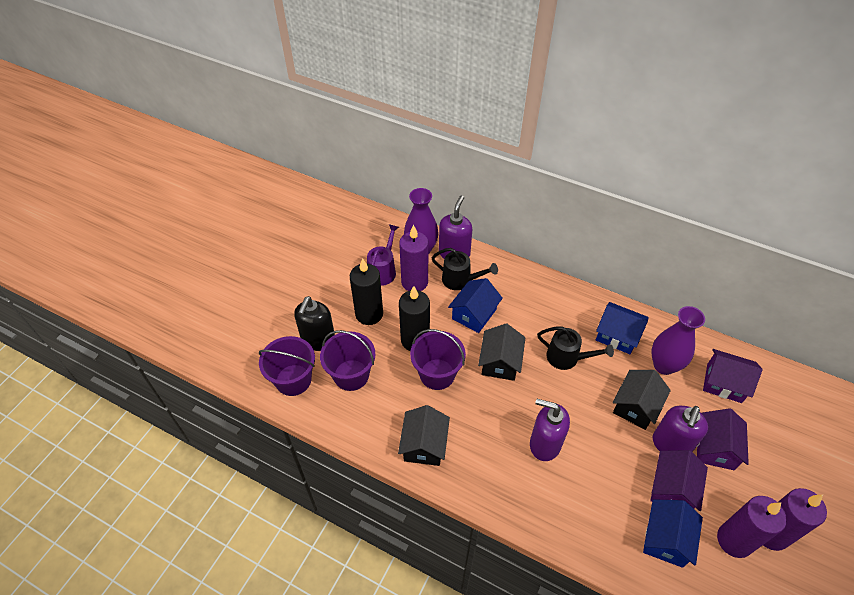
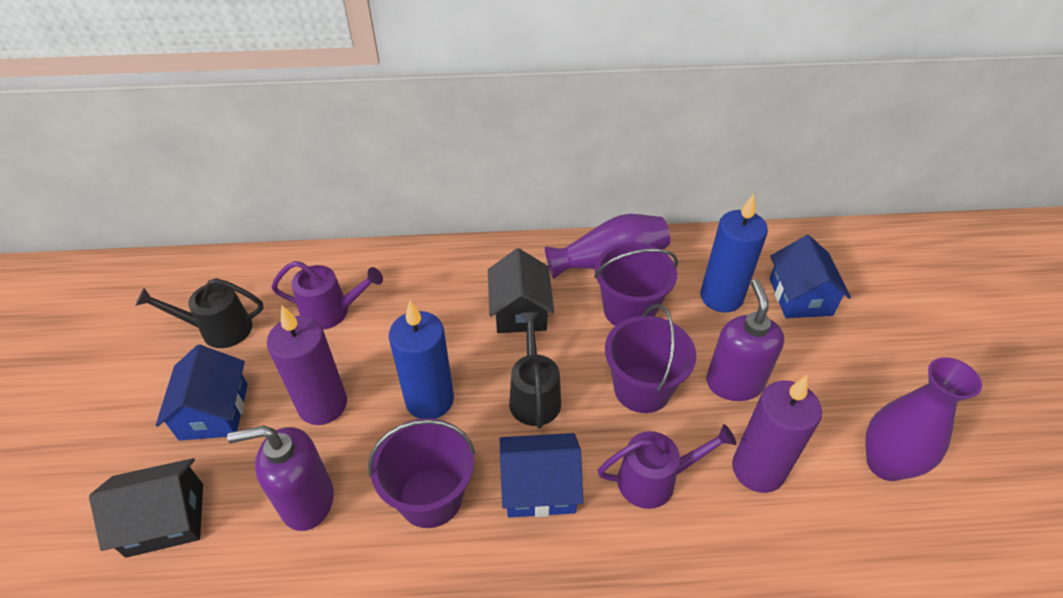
black candle: 2 -> 0
black house: 3 -> 2
black soap dispenser: 1 -> 0
blue candle: 0 -> 2
purple candle: 3 -> 2
purple house: 3 -> 0
purple soap dispenser: 3 -> 2
purple watering can: 1 -> 2

